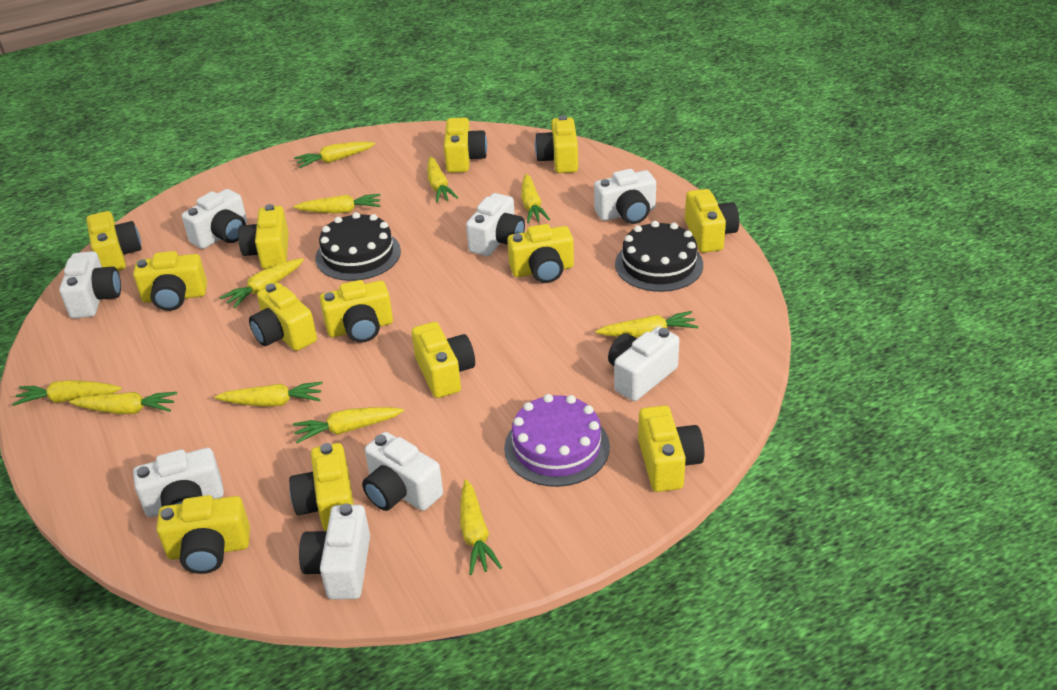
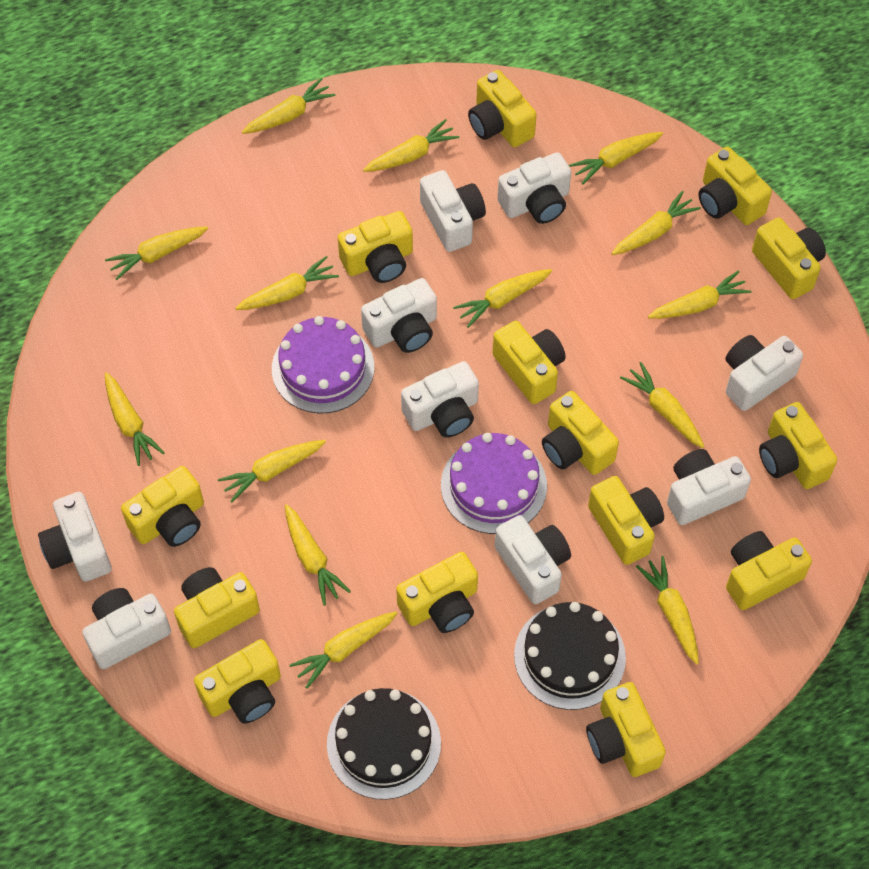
purple cake: 1 -> 2
white camera: 8 -> 9
yellow camera: 13 -> 14
yellow carrot: 11 -> 14

